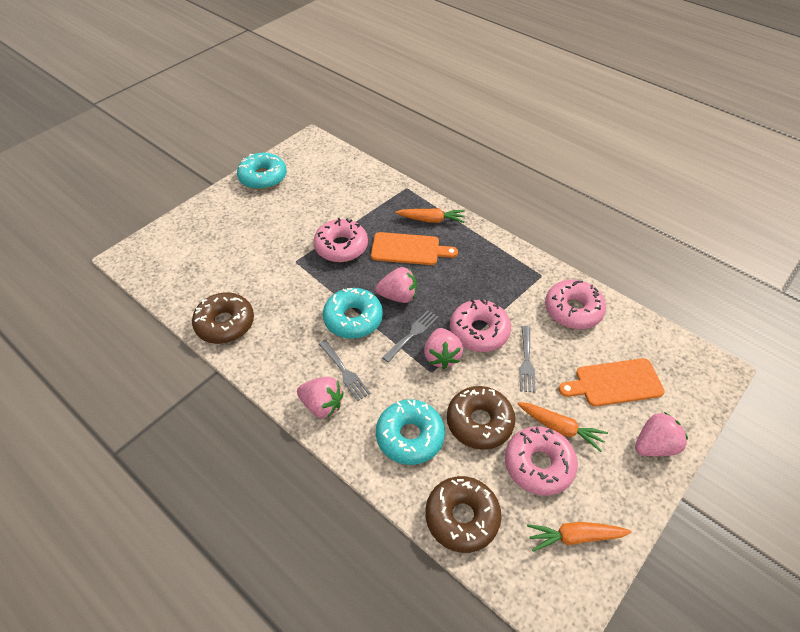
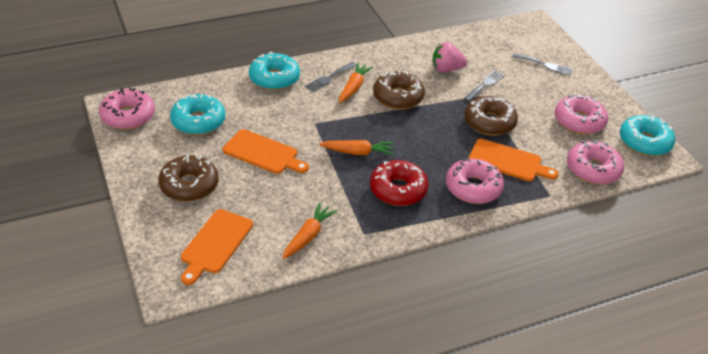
orange cutting board: 2 -> 3
pink strawberry: 4 -> 1
red donut: 0 -> 1

